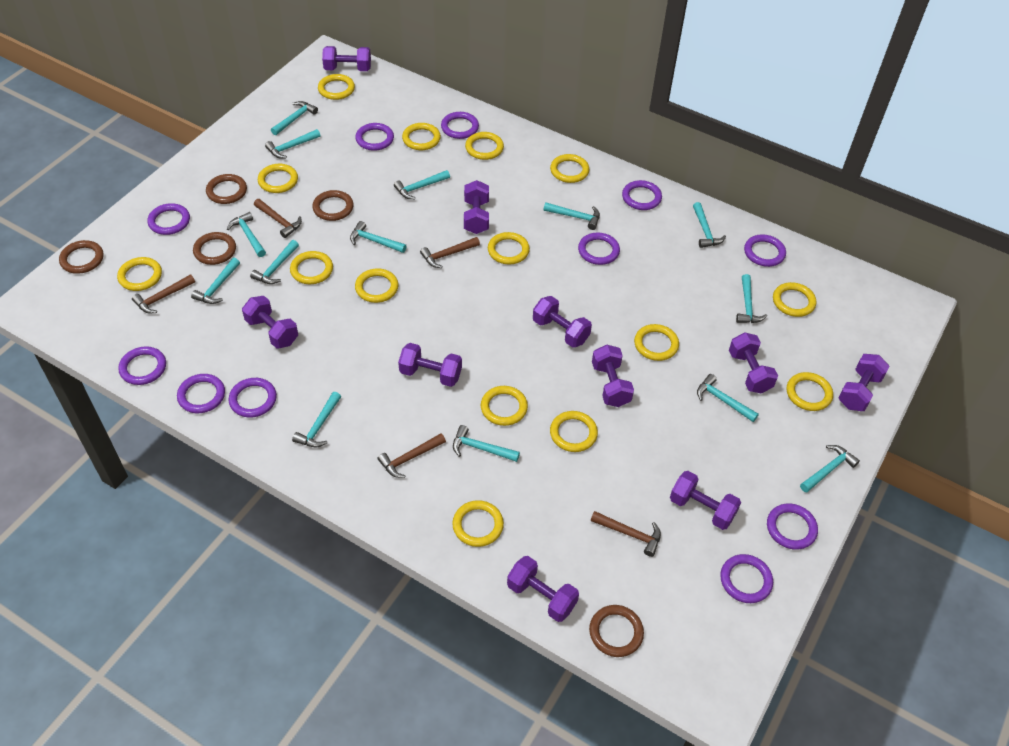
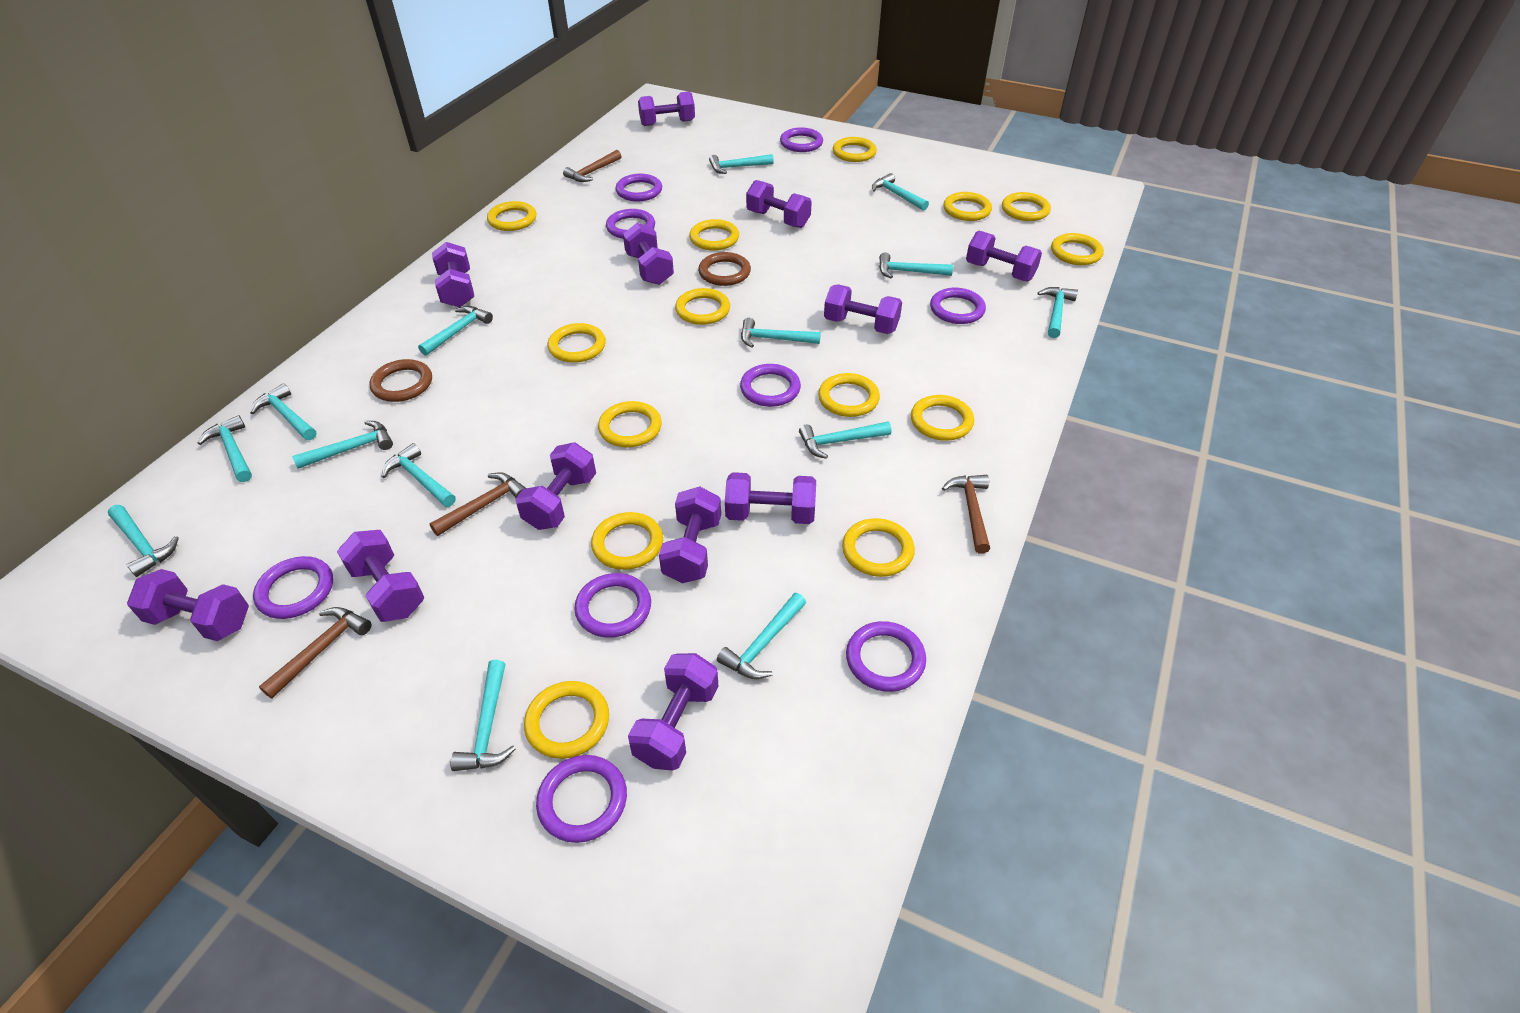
brown hammer: 5 -> 4
brown ring: 5 -> 2
purple dumbbell: 10 -> 12
purple ring: 11 -> 9
yellow ring: 15 -> 14

